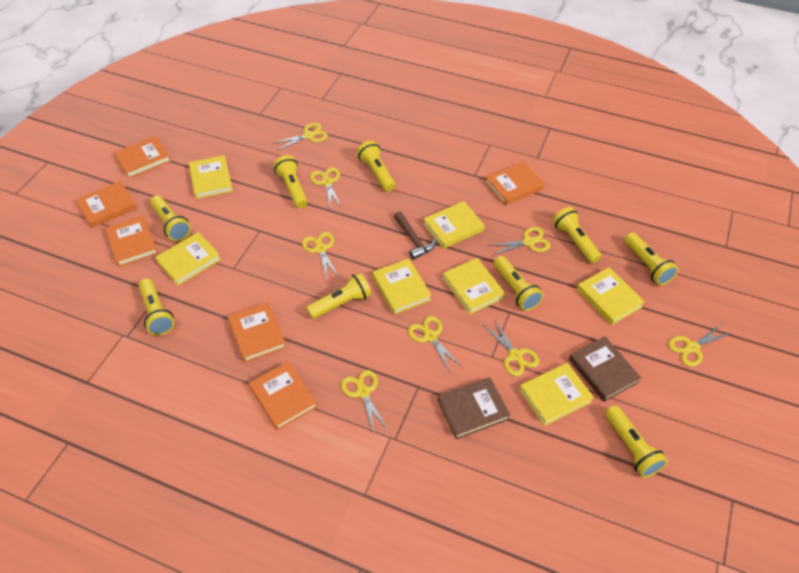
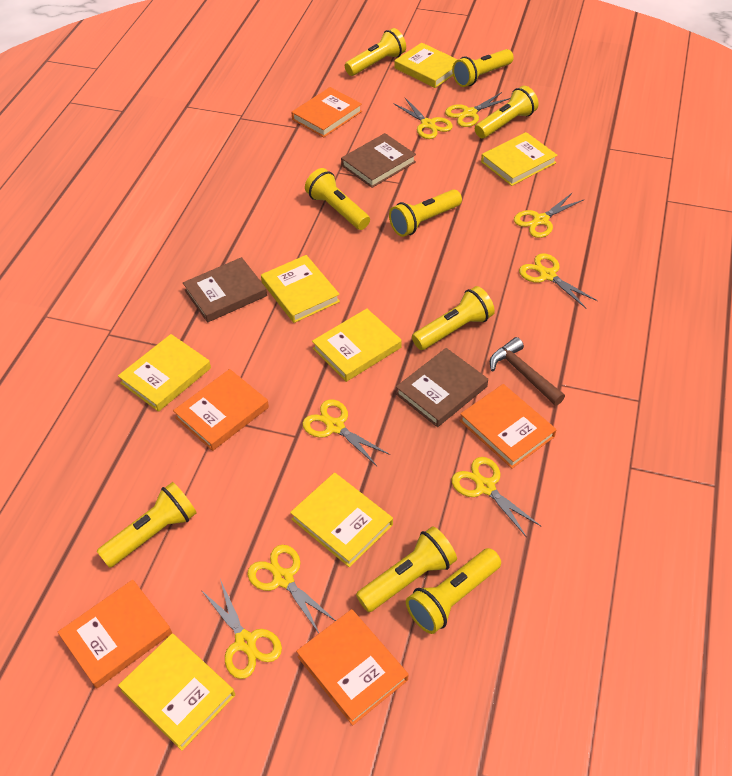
brown book: 2 -> 3
orange book: 6 -> 5

